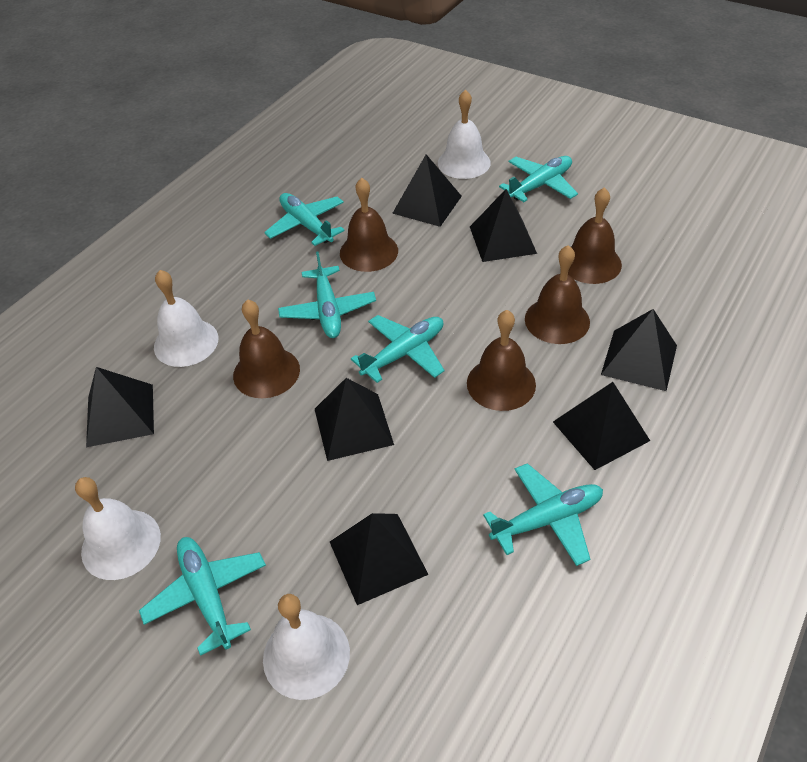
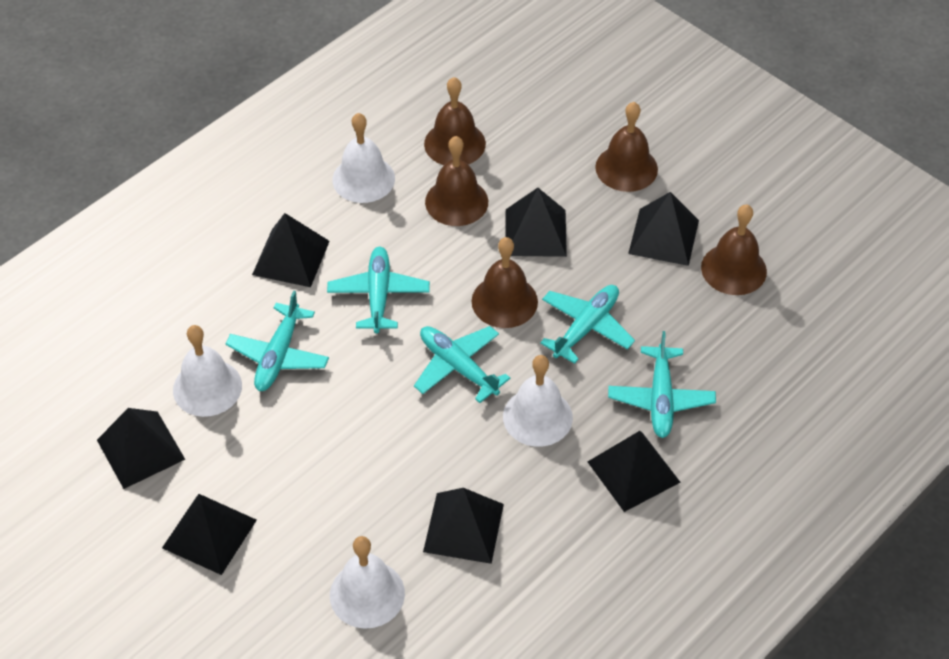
turquoise plane: 6 -> 5

